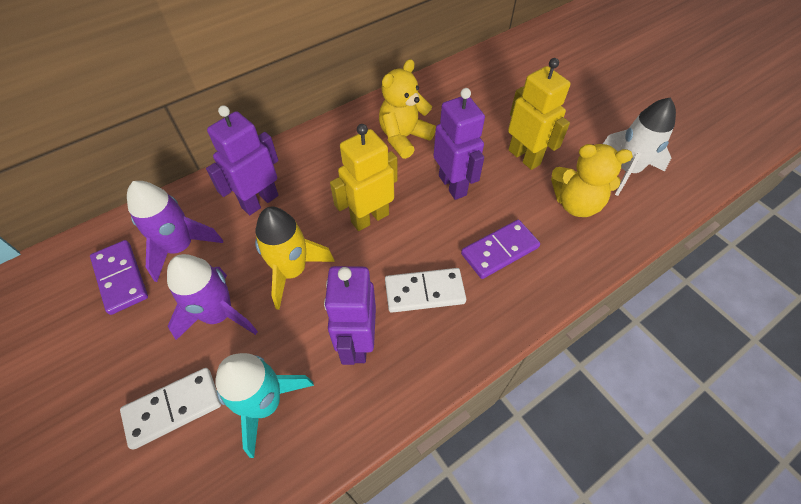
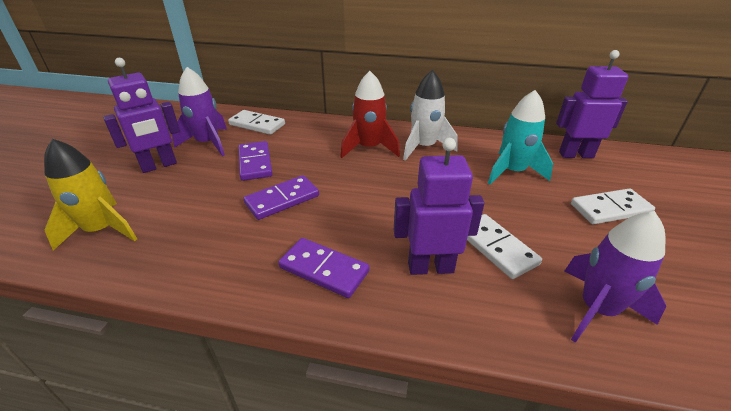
purple domino: 2 -> 3
red rocket: 0 -> 1
white domino: 2 -> 3
yellow robot: 2 -> 0
yellow teddy bear: 2 -> 0

